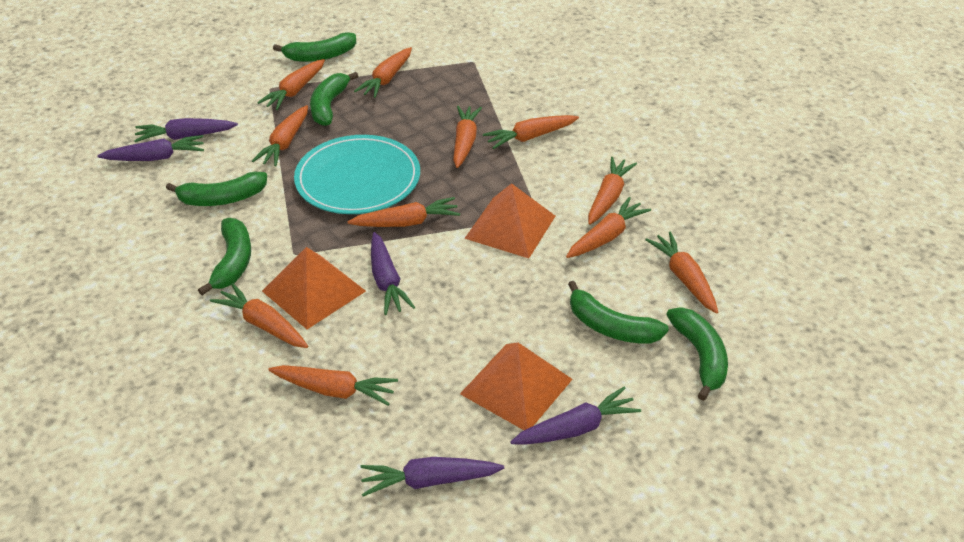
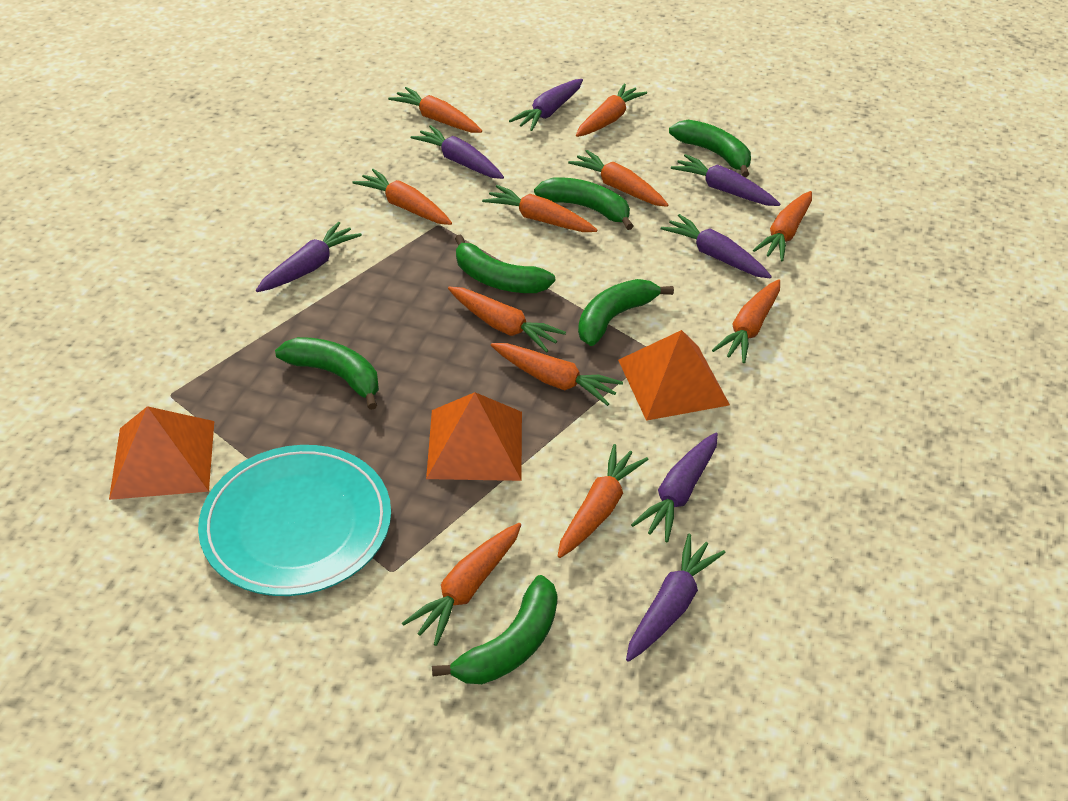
purple carrot: 5 -> 7

